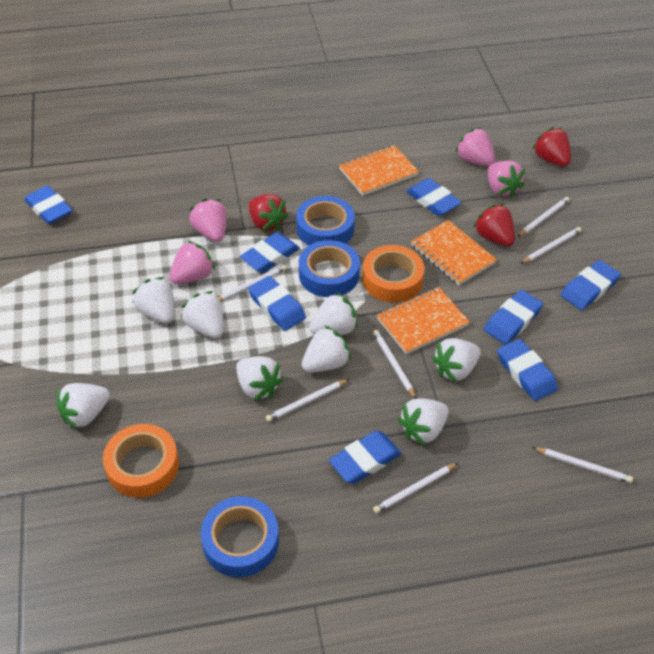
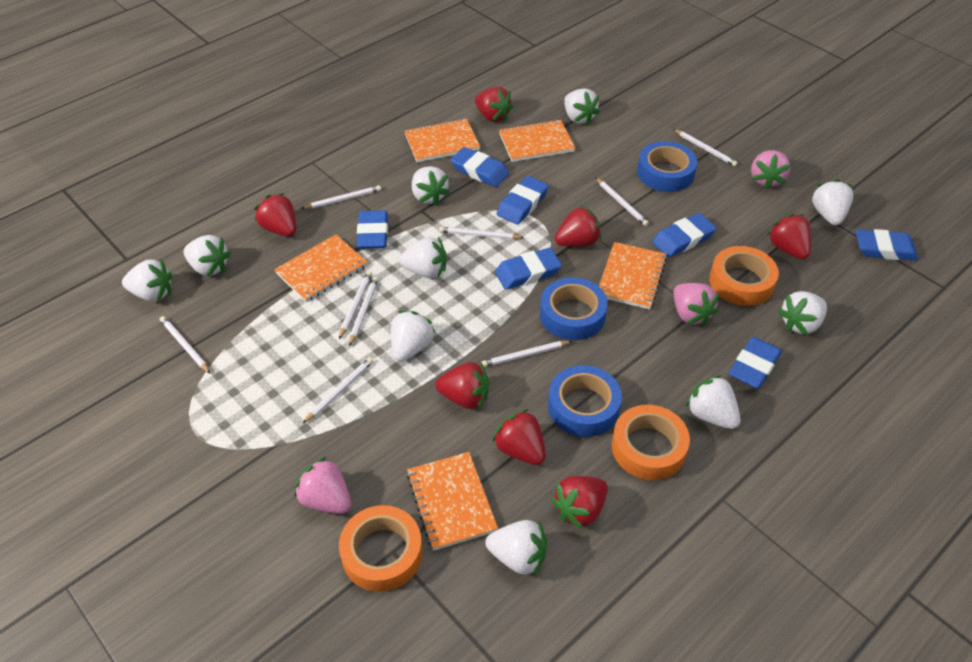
blue eraser: 8 -> 7
orange notebook: 3 -> 5
orange tape: 2 -> 3
pink strawberry: 4 -> 3
red strawberry: 3 -> 7
white pencil: 7 -> 9
white strawberry: 8 -> 10

